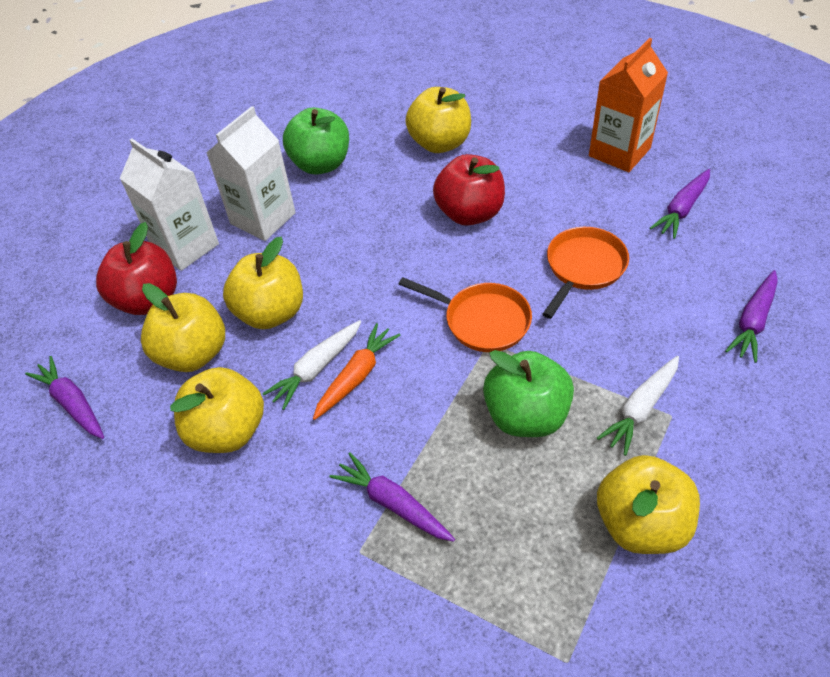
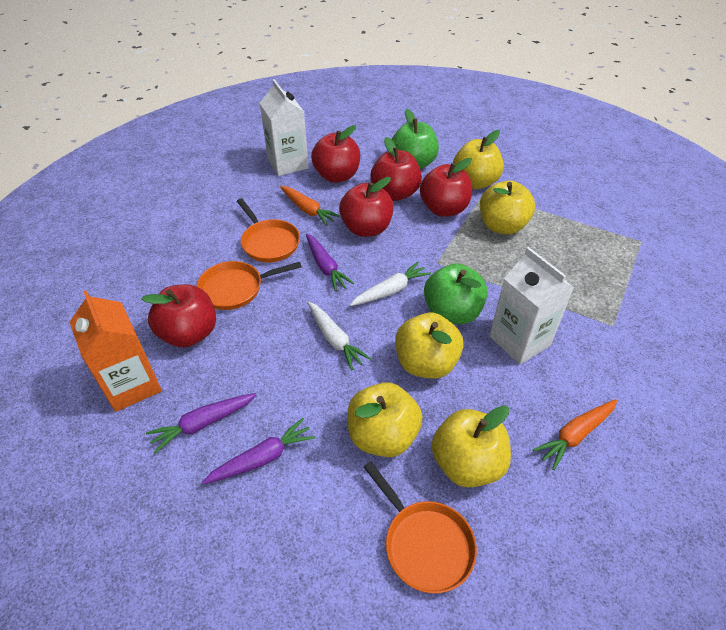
orange carrot: 1 -> 2
orange pan: 2 -> 3
purple carrot: 4 -> 3
red apple: 2 -> 5

